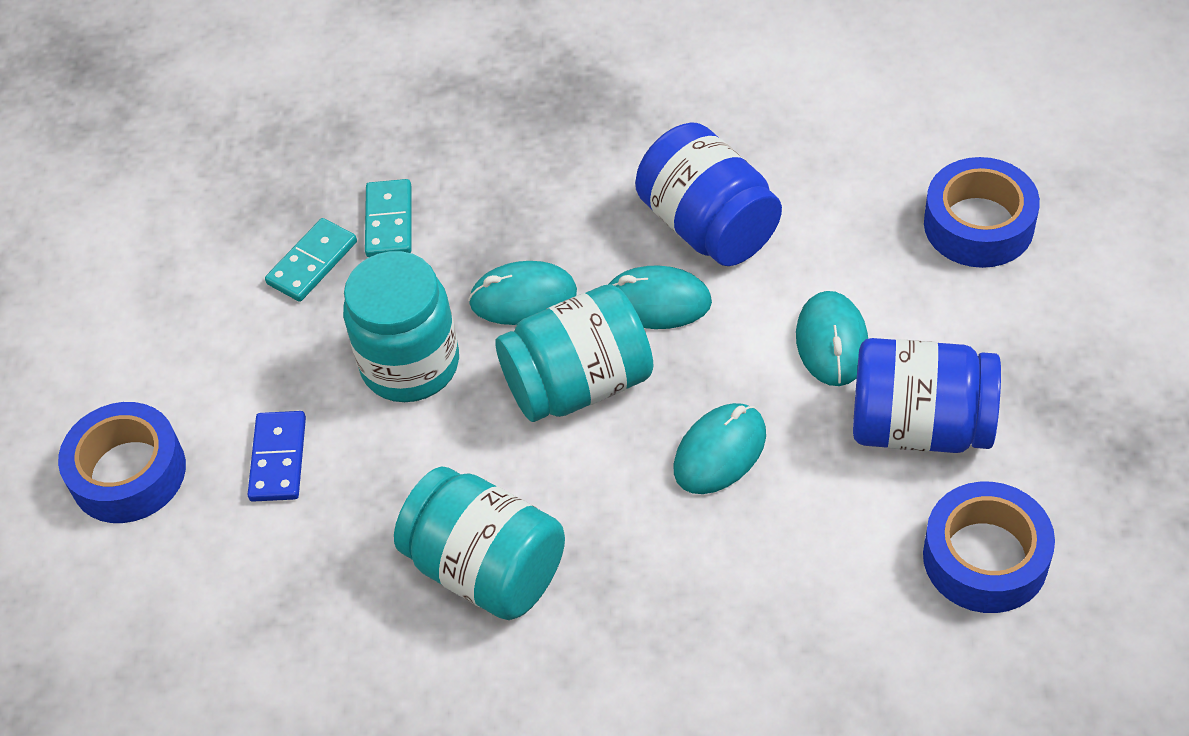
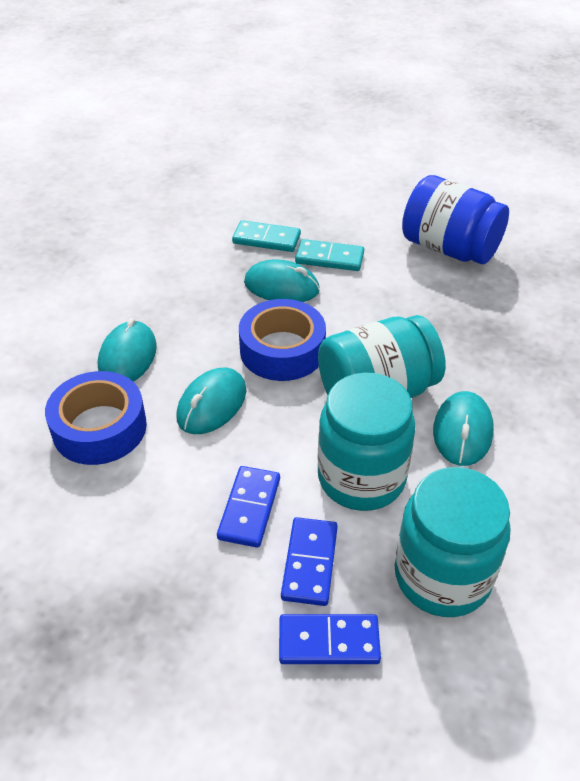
blue domino: 1 -> 3
blue jar: 2 -> 1
blue tape: 3 -> 2

